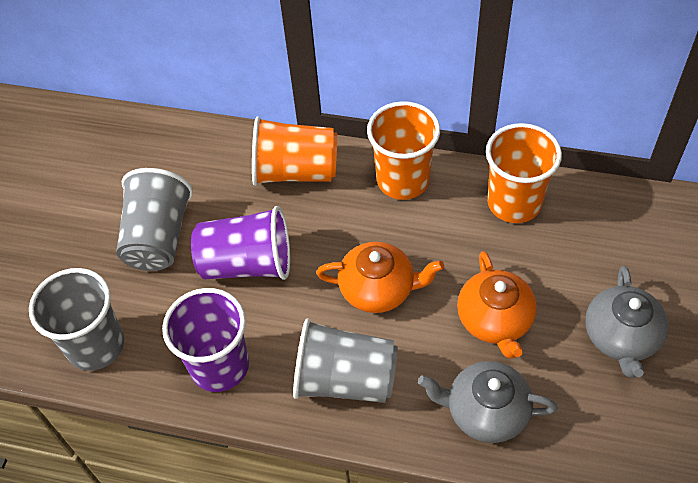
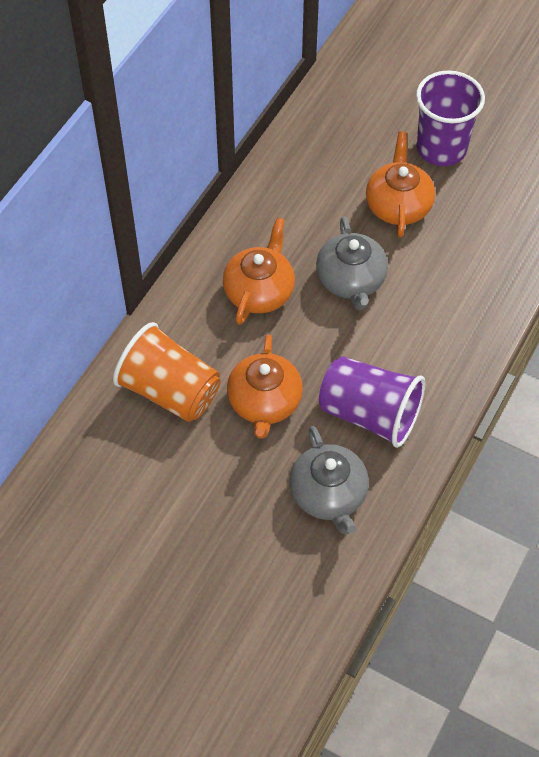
grey cup: 3 -> 0
orange cup: 3 -> 1
orange teapot: 2 -> 3

